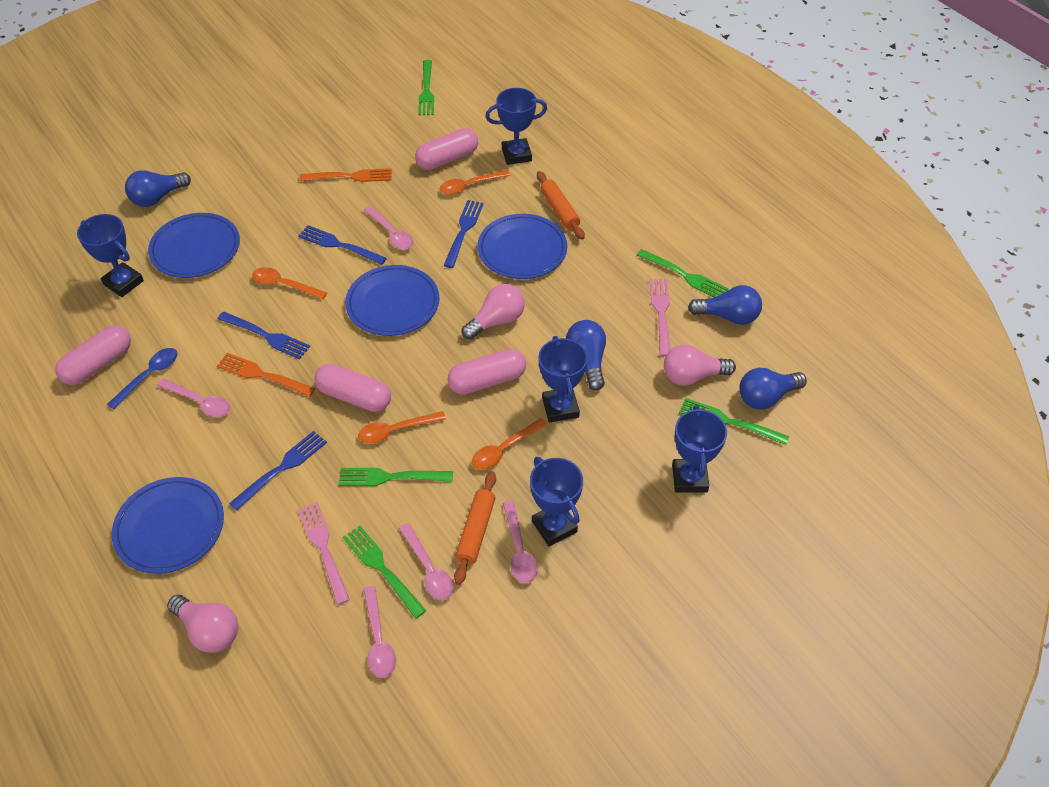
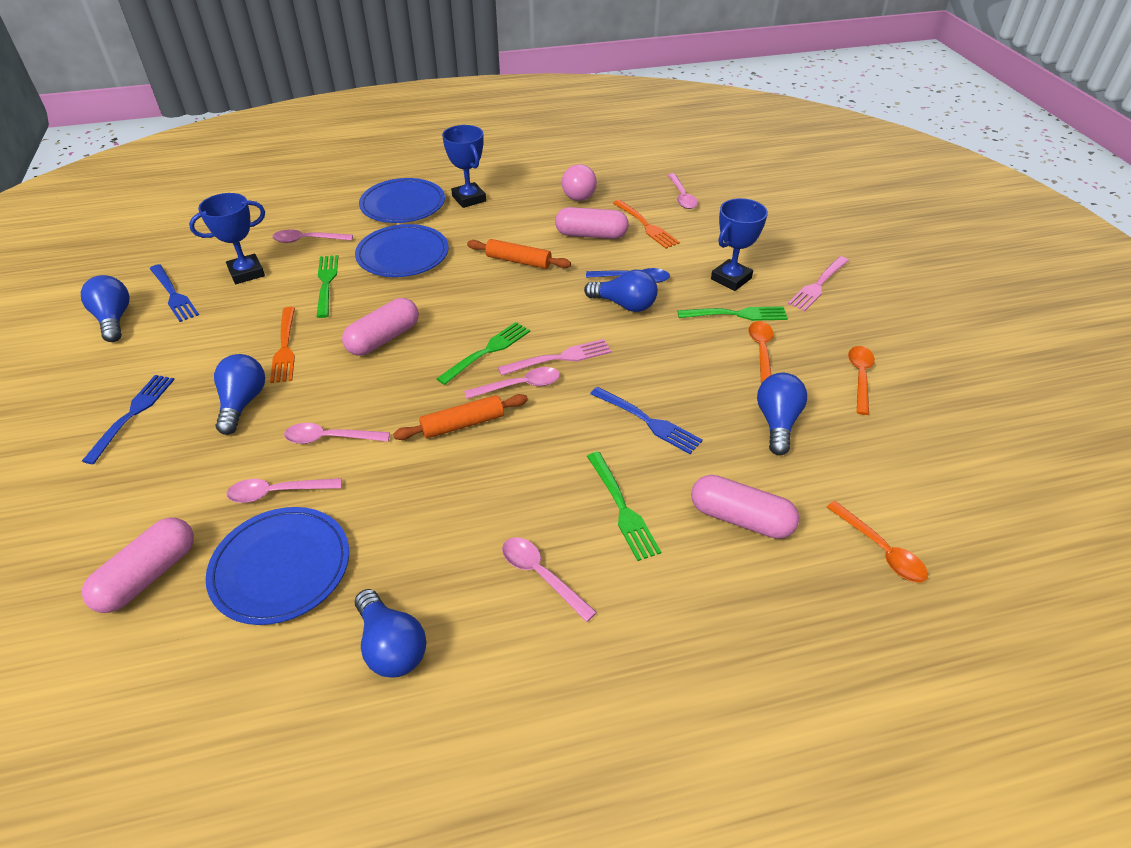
blue fork: 4 -> 3
blue light bulb: 4 -> 5
blue plate: 4 -> 3
blue trophy: 5 -> 3
green fork: 5 -> 4
orange spoon: 4 -> 3
pink light bulb: 3 -> 1
pink spoon: 5 -> 6

